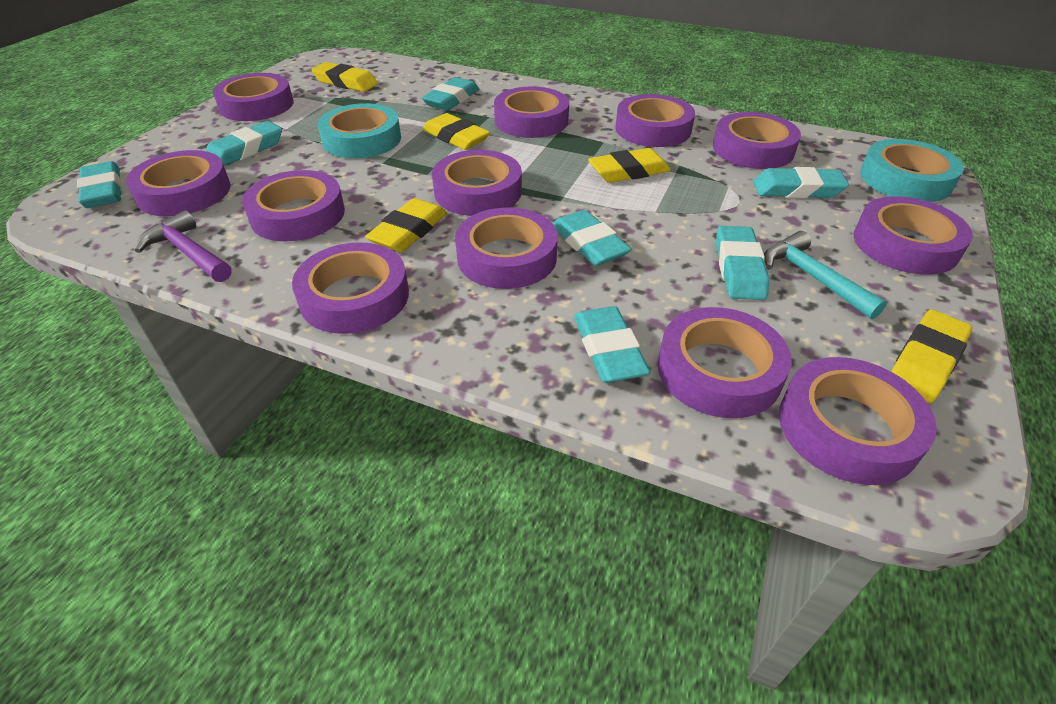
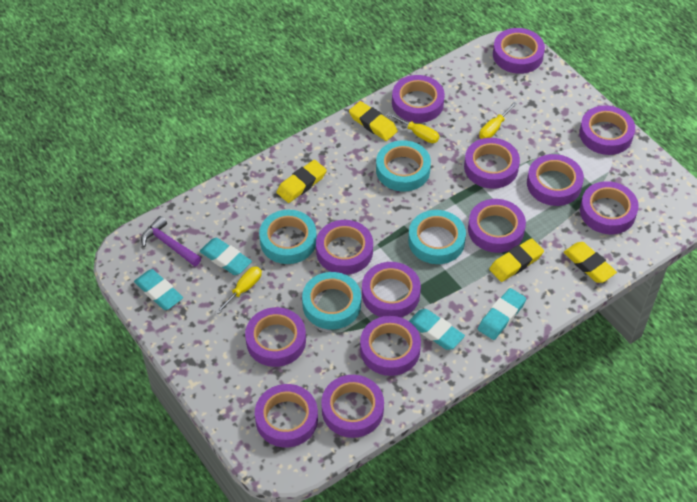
purple tape: 12 -> 13
turquoise eraser: 7 -> 4
turquoise hammer: 1 -> 0
turquoise tape: 2 -> 4
yellow eraser: 5 -> 4
yellow screwdriver: 0 -> 3

